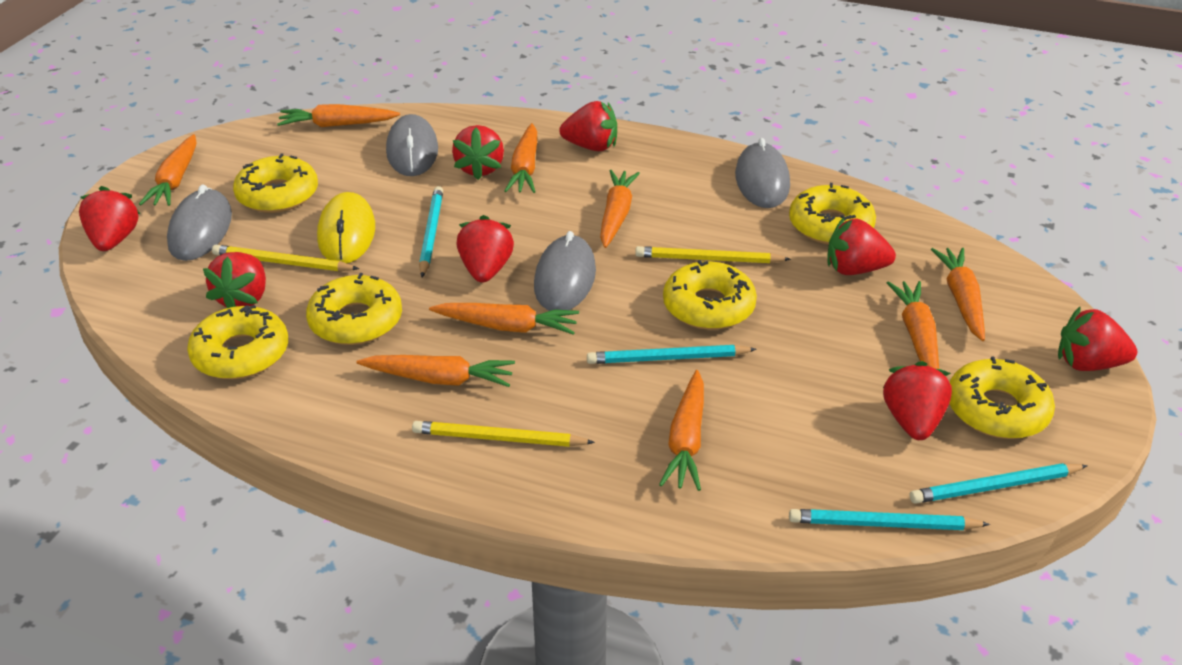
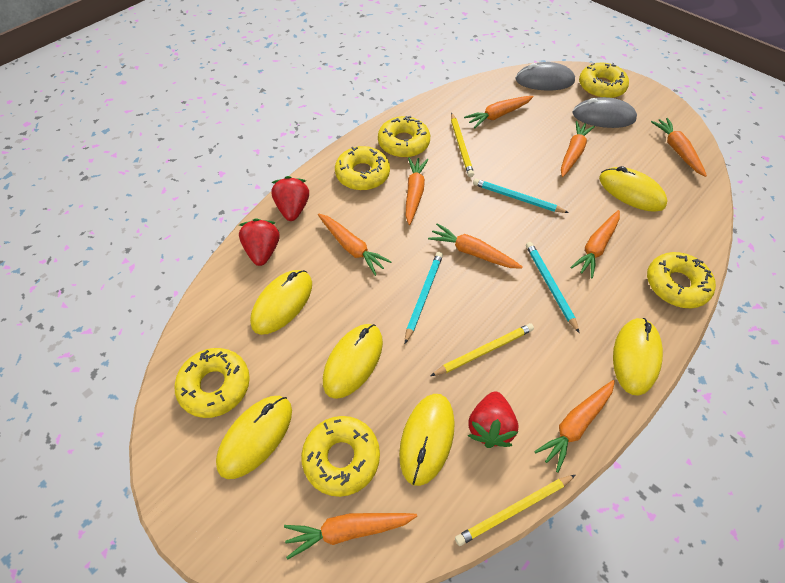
grey mouse: 4 -> 2
red strawberry: 8 -> 3
turquoise pencil: 4 -> 3
yellow mouse: 1 -> 6

